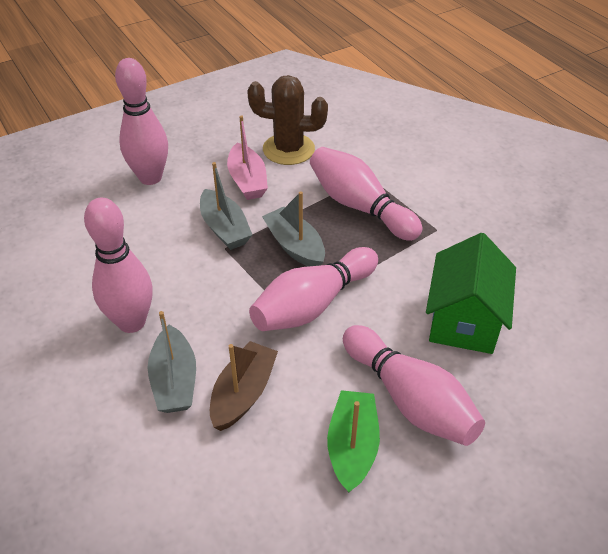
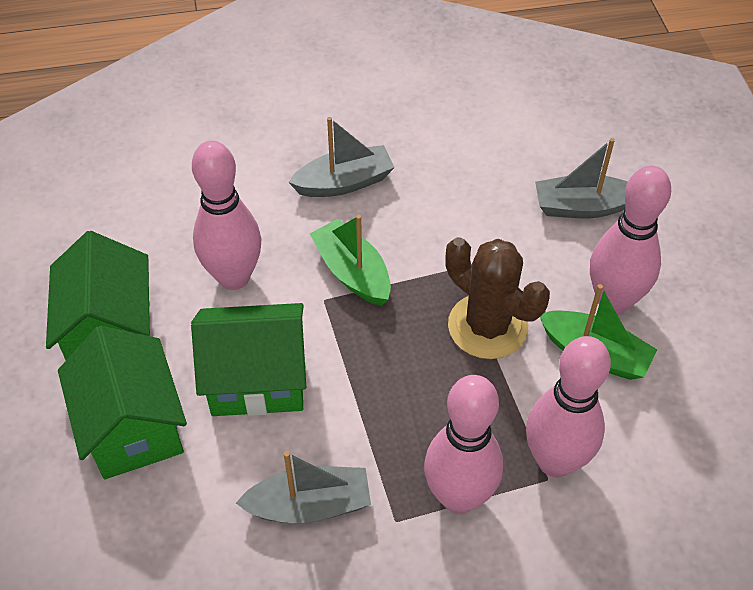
brown boat: 1 -> 0
green boat: 1 -> 2
green house: 1 -> 3
pink boat: 1 -> 0
pink bowling pin: 5 -> 4

